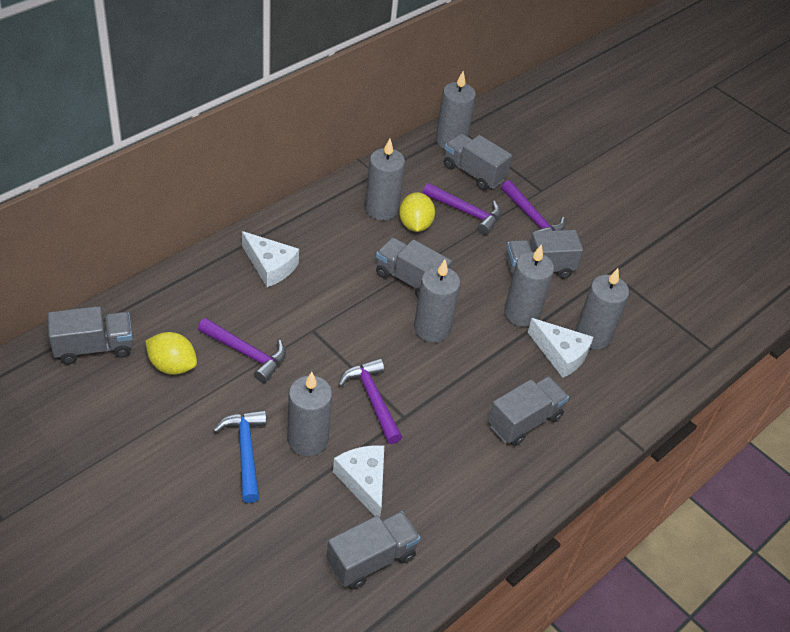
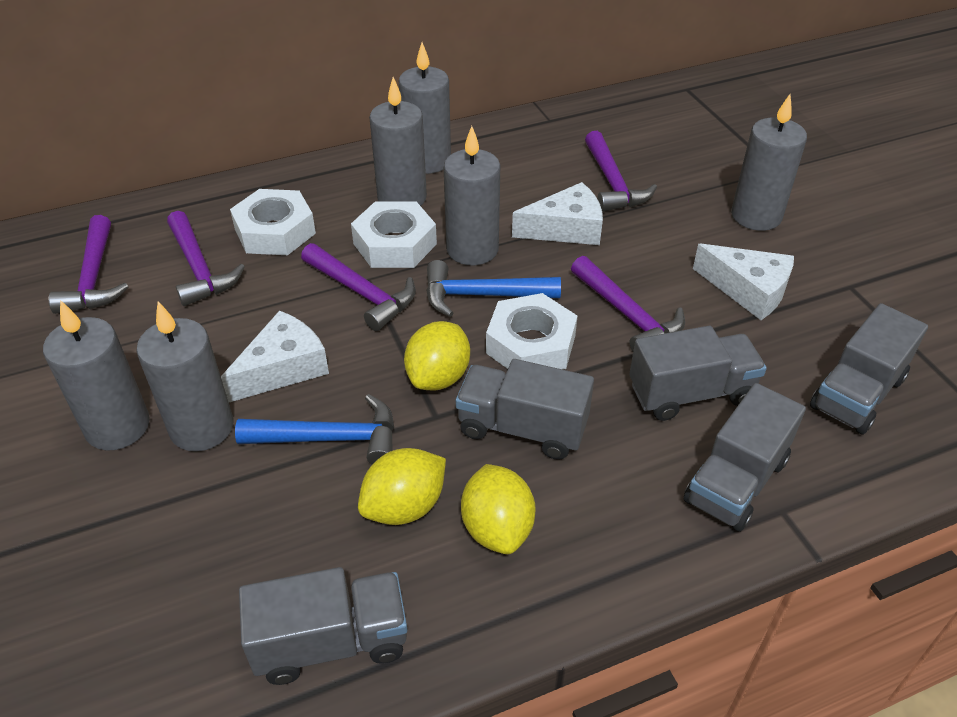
blue hammer: 1 -> 2
grey truck: 6 -> 5
purple hammer: 4 -> 5
white nut: 0 -> 3
yellow lemon: 2 -> 3

